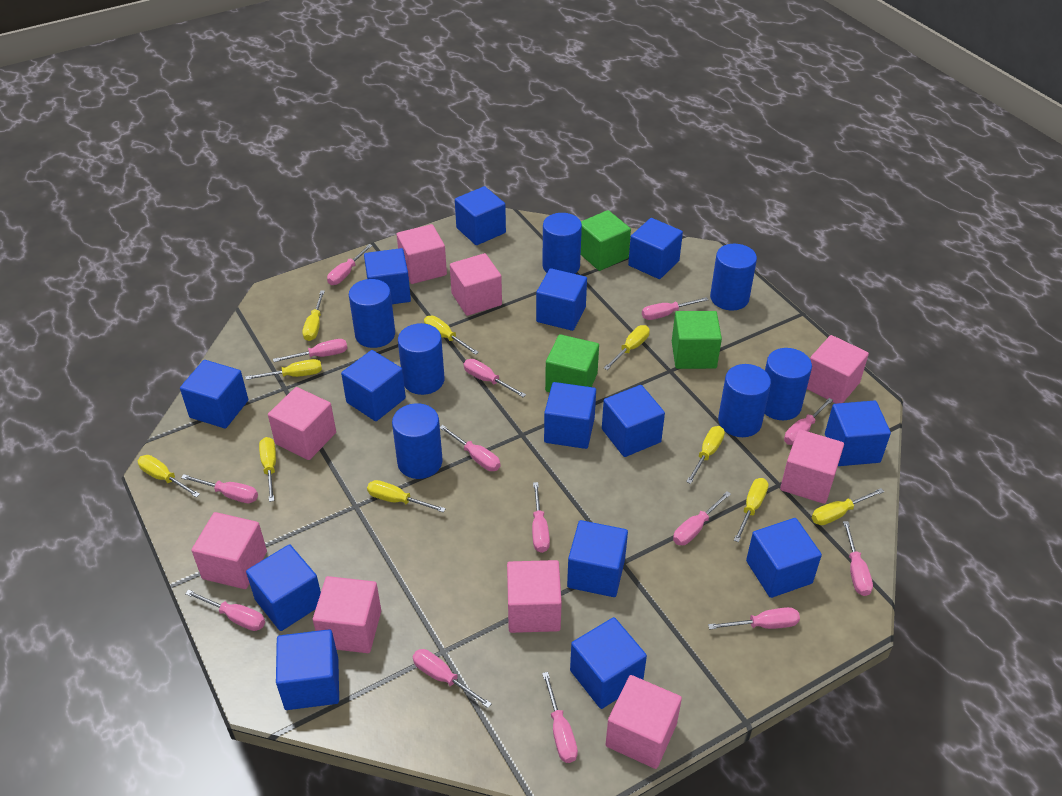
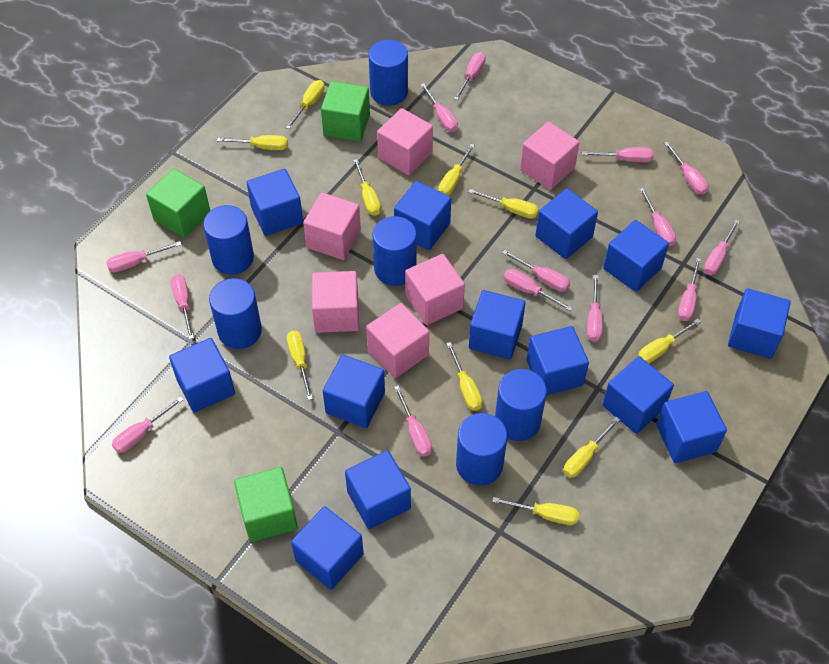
blue cube: 14 -> 13
blue cylinder: 7 -> 6
pink cube: 9 -> 6

